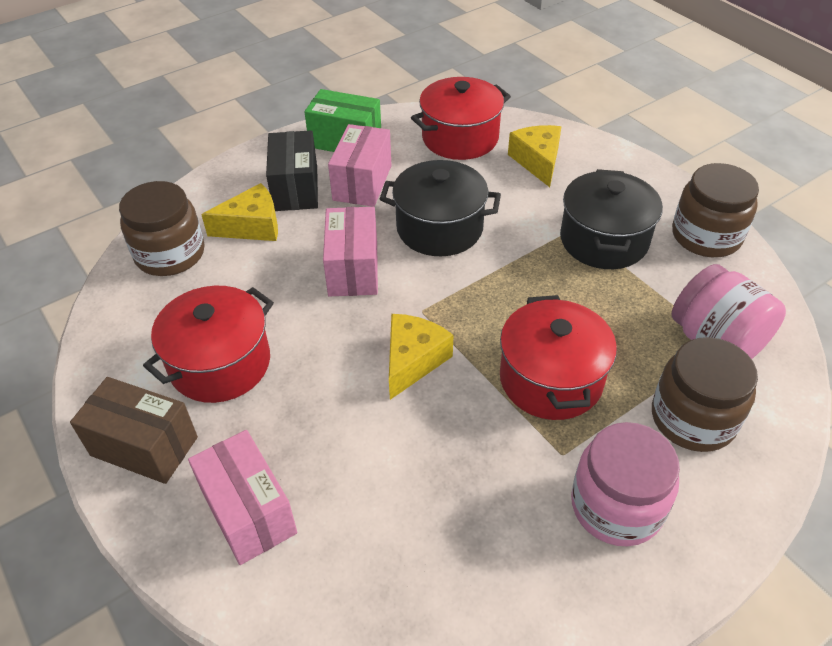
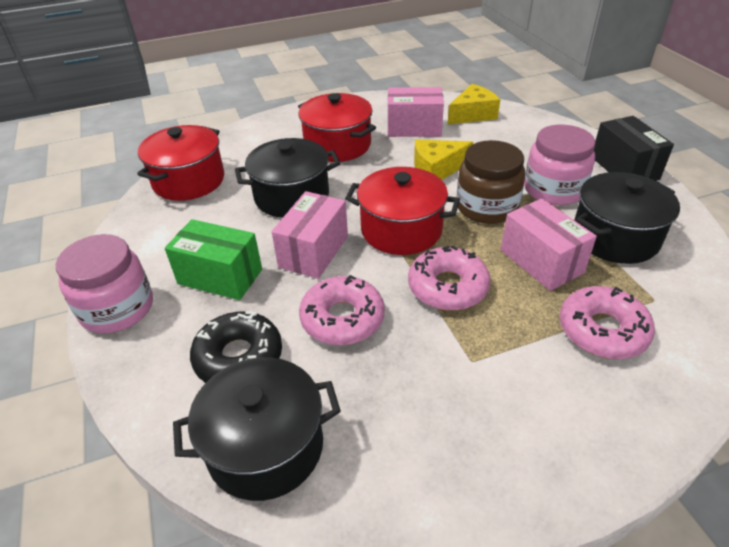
black donut: 0 -> 1
black pot: 2 -> 3
brown box: 1 -> 0
brown jar: 3 -> 1
pink donut: 0 -> 3
yellow cheese: 3 -> 2

